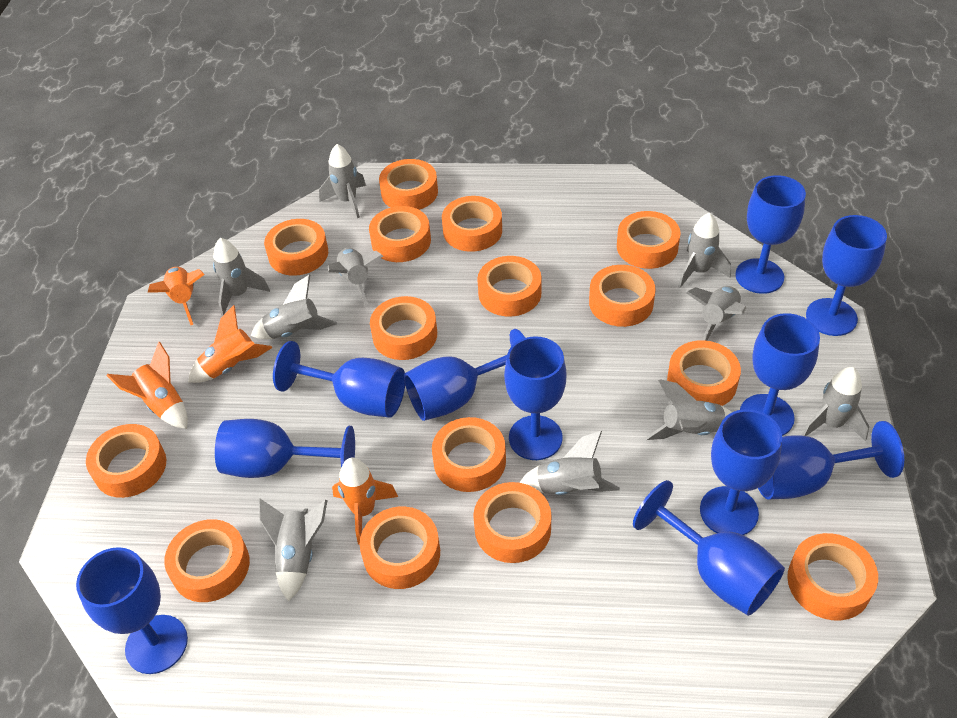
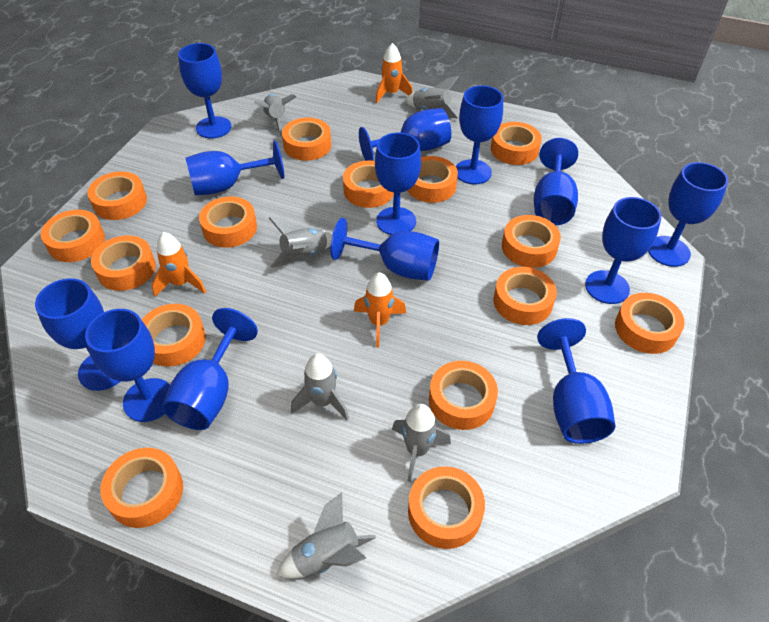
blue goblet: 11 -> 13
grey rocket: 10 -> 6
orange rocket: 4 -> 3

